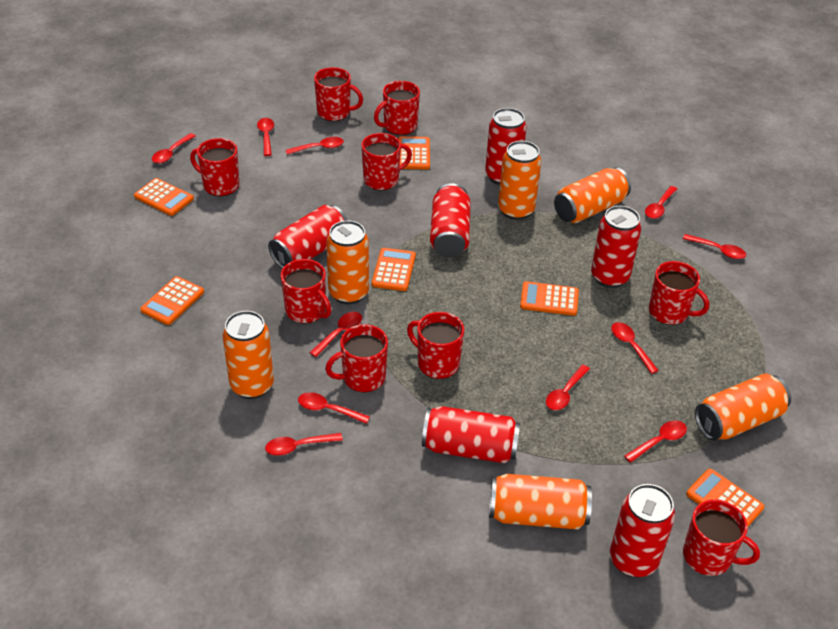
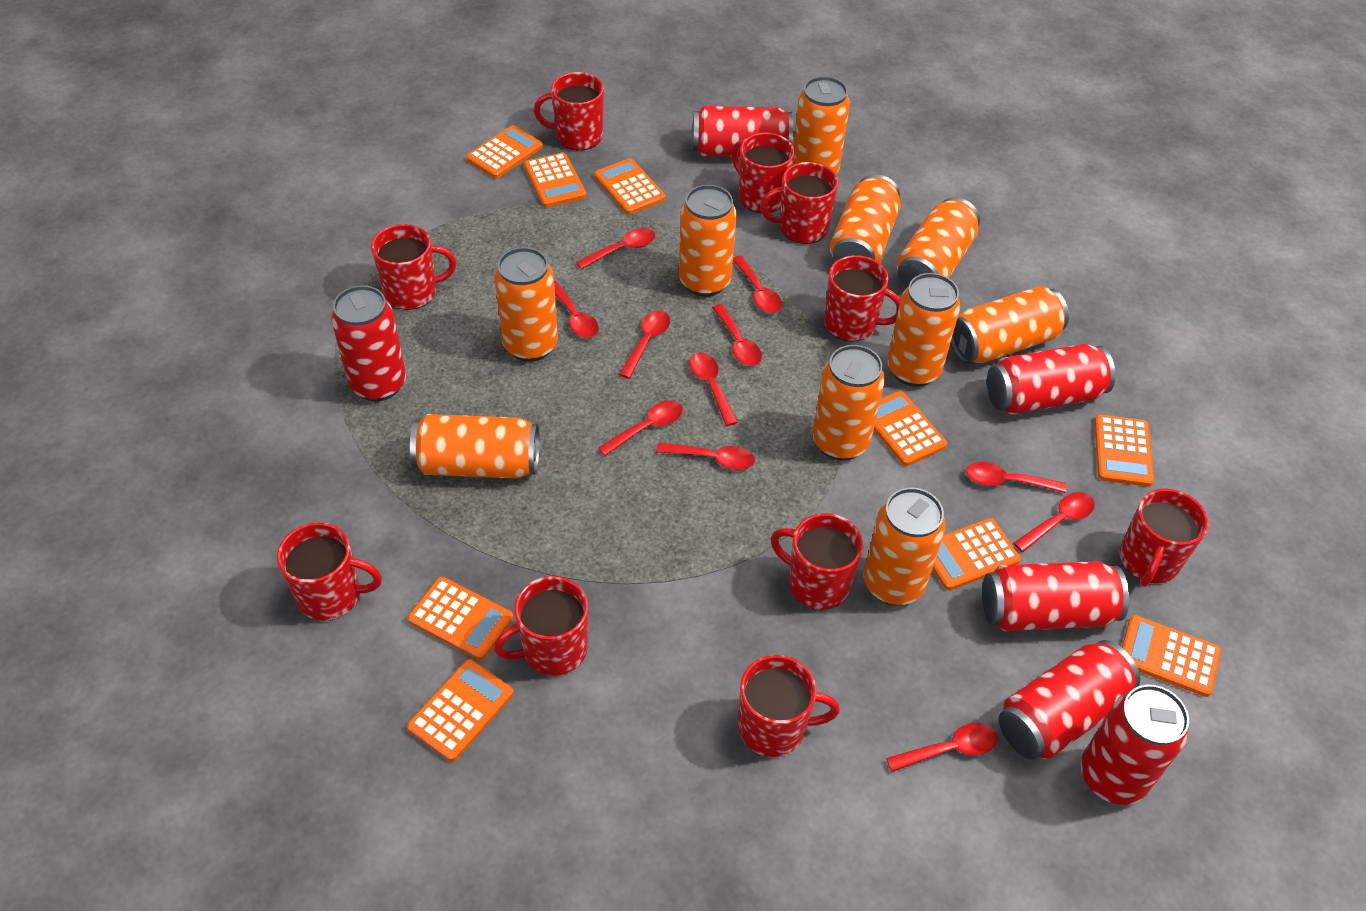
orange calculator: 6 -> 9
orange can: 6 -> 10
red mug: 9 -> 10

